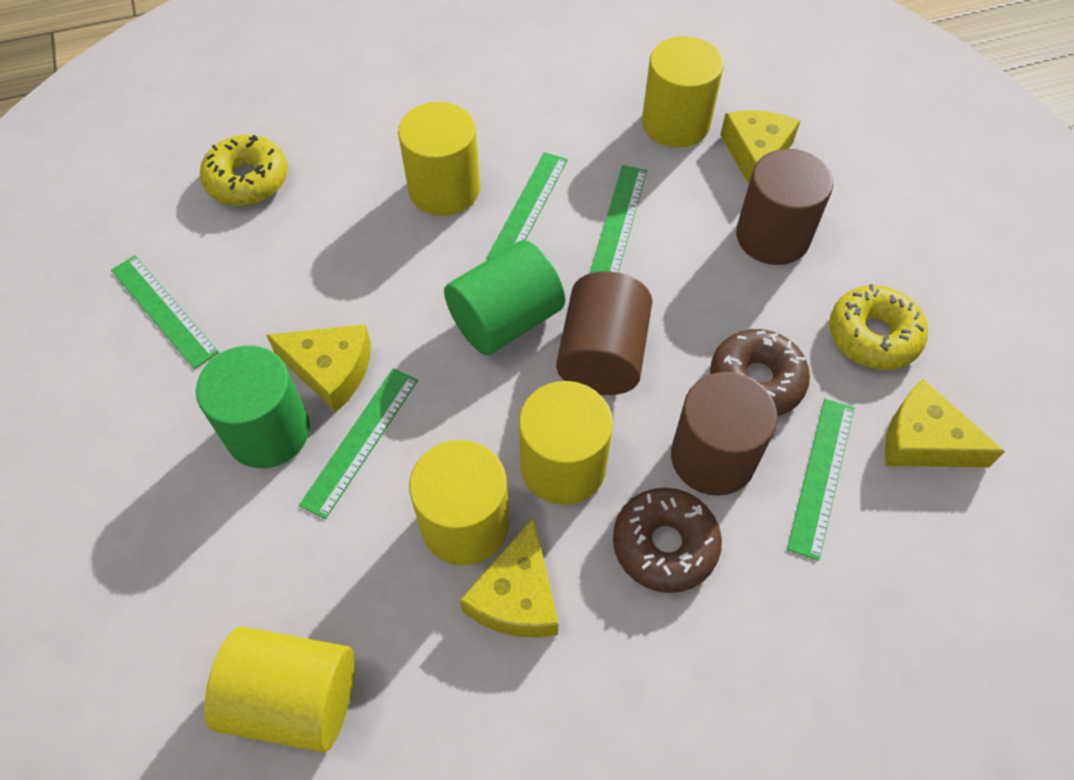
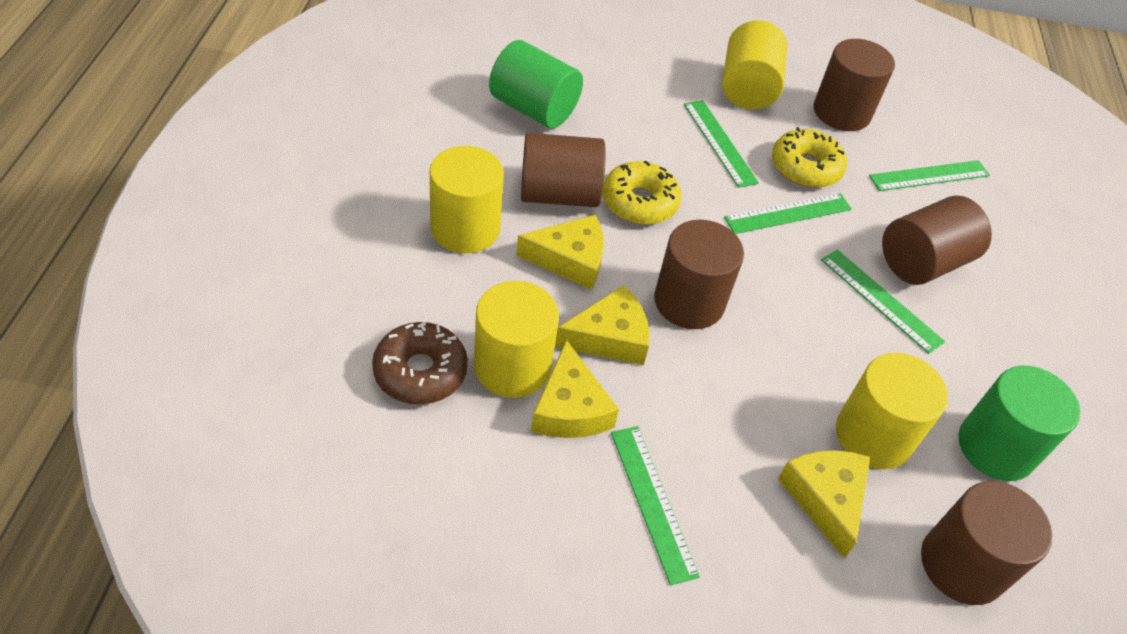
brown cylinder: 3 -> 5
brown donut: 2 -> 1
yellow cylinder: 5 -> 4

